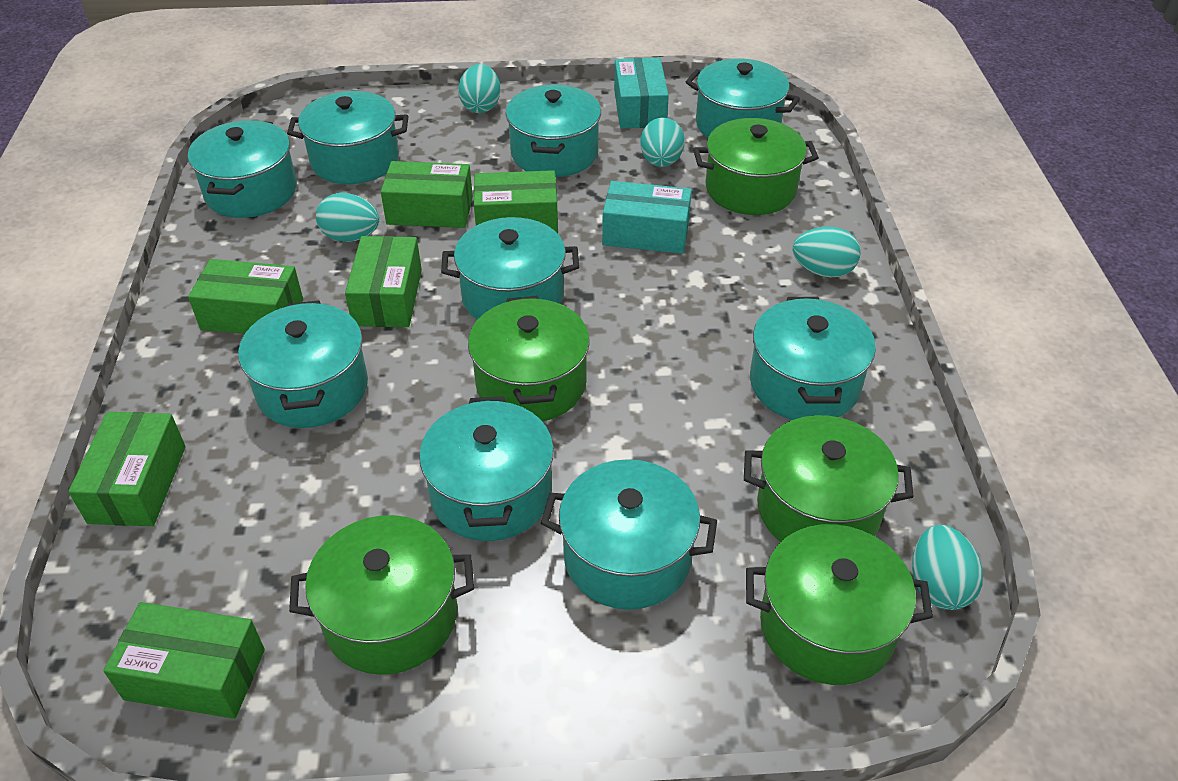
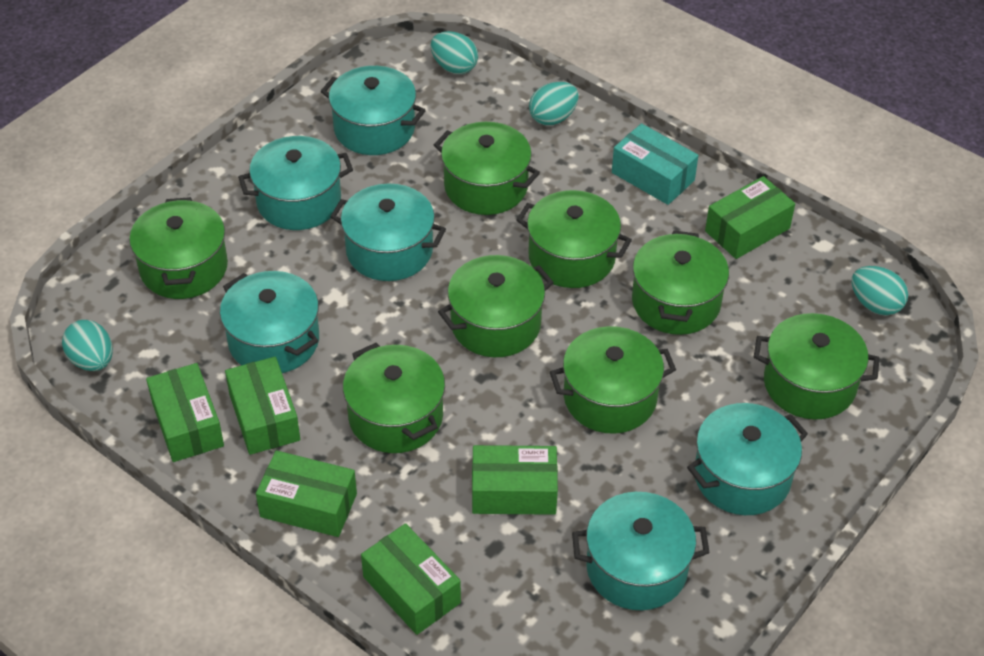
green pot: 5 -> 8
turquoise box: 2 -> 1
turquoise egg: 5 -> 4
turquoise pot: 9 -> 6

